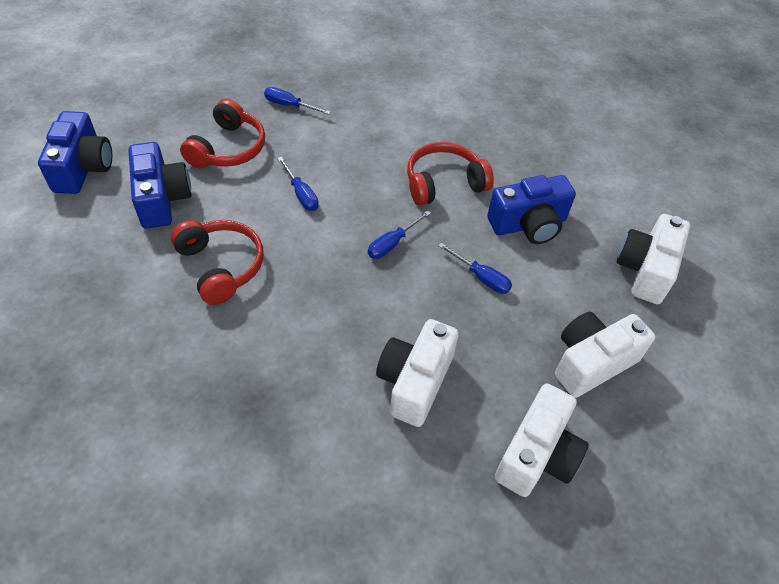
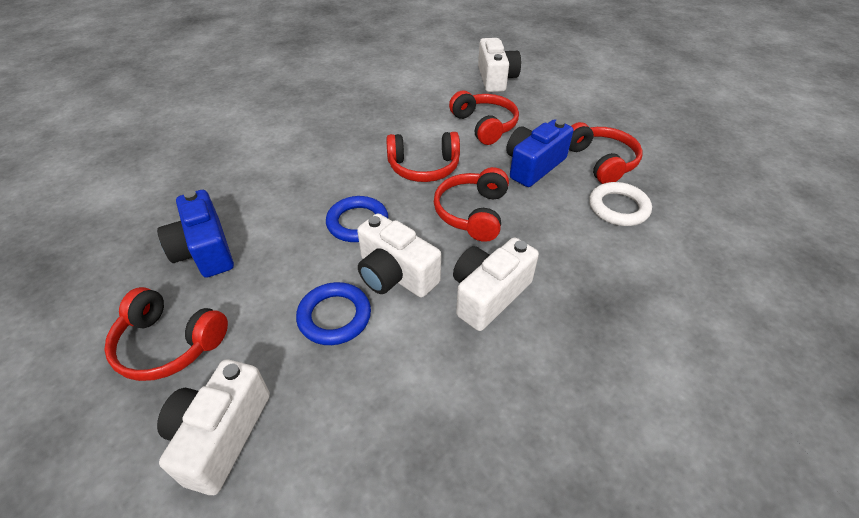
blue camera: 3 -> 2
blue ring: 0 -> 2
blue screwdriver: 4 -> 0
red headphones: 3 -> 5
white ring: 0 -> 1

